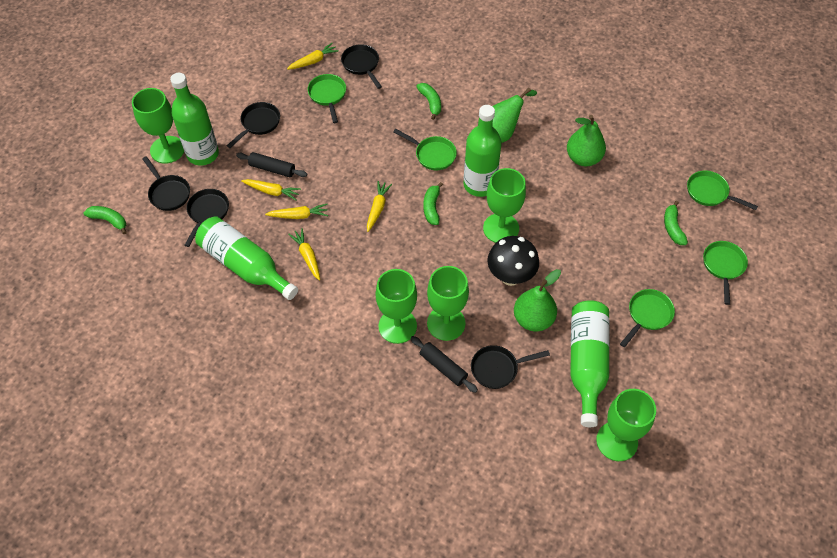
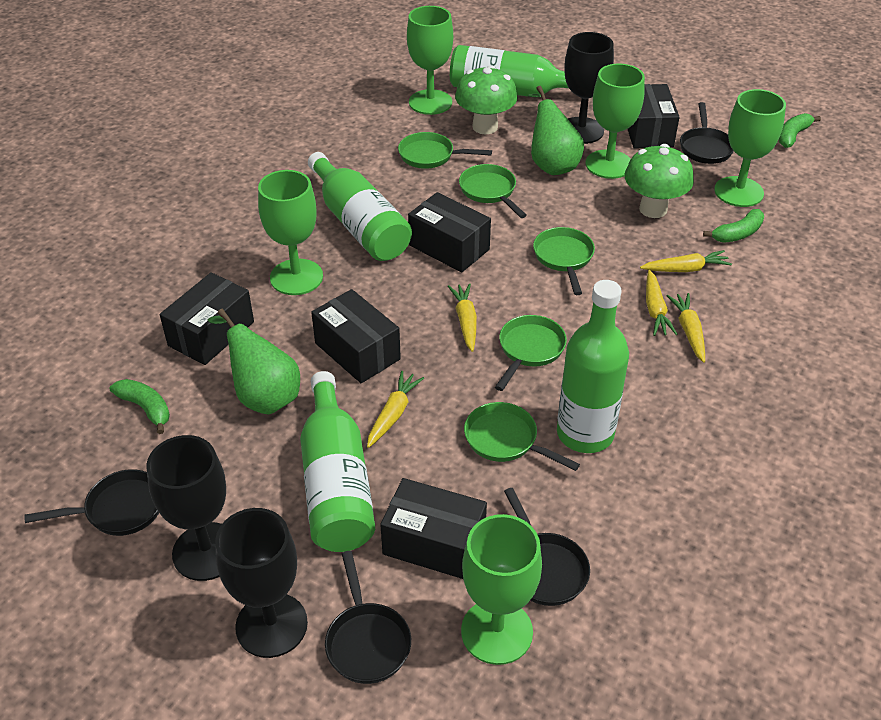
black box: 0 -> 5
black goblet: 0 -> 3
black mushroom: 1 -> 0
black pan: 5 -> 4
black rolling pin: 2 -> 0
green banana: 4 -> 3
green mushroom: 0 -> 2
green pear: 3 -> 2

